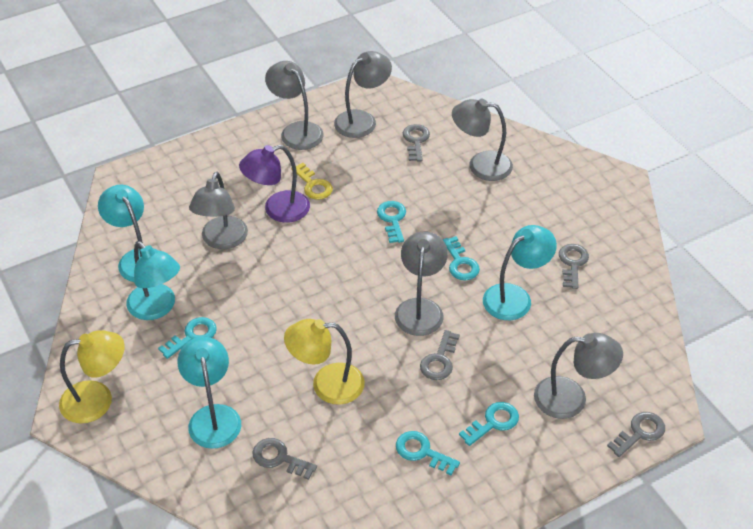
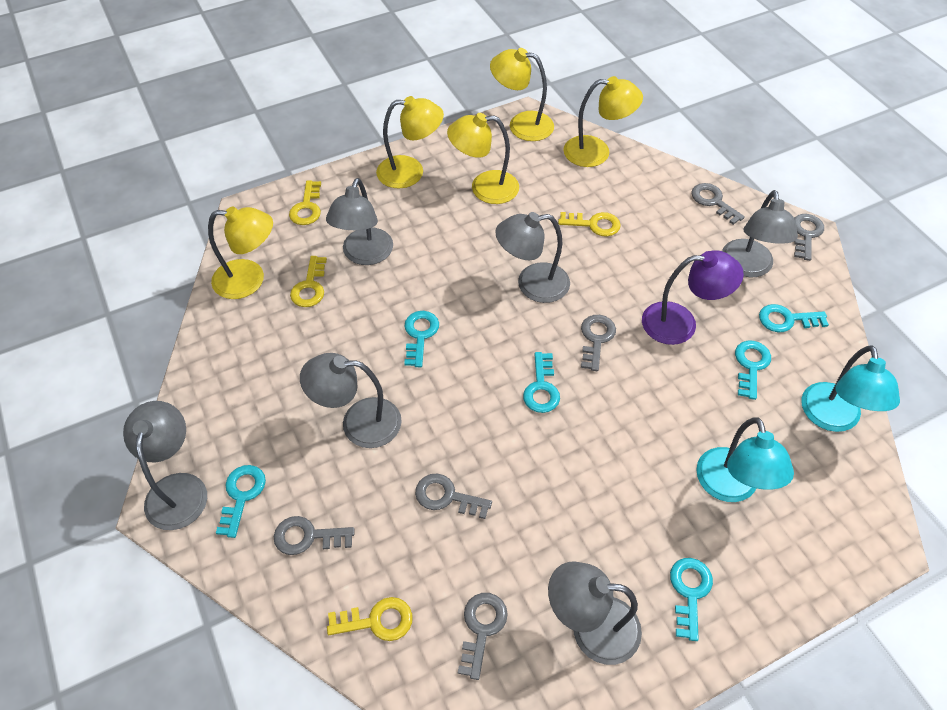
grey key: 5 -> 6
turquoise key: 5 -> 6
turquoise lamp: 4 -> 2
yellow key: 1 -> 4
yellow lamp: 2 -> 5

